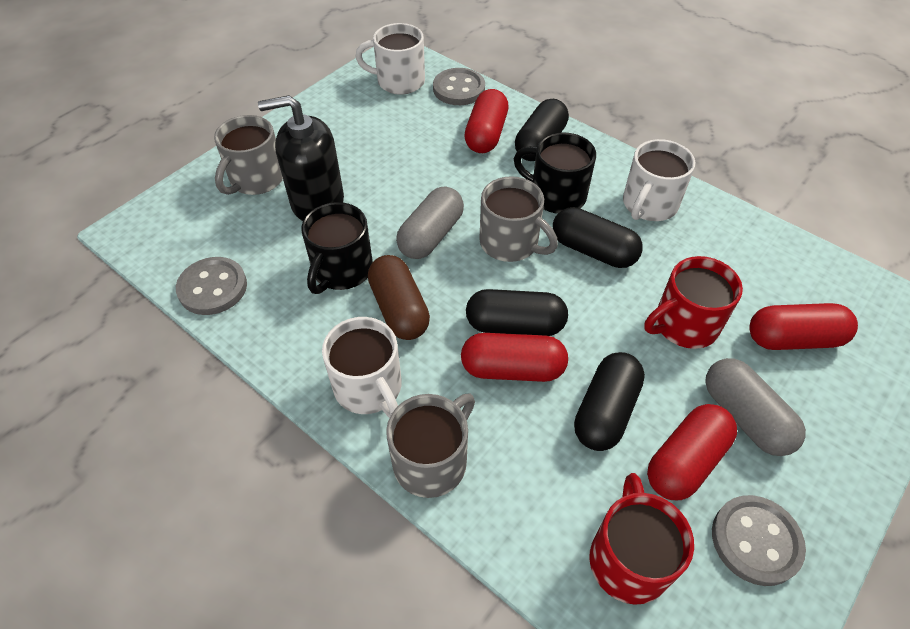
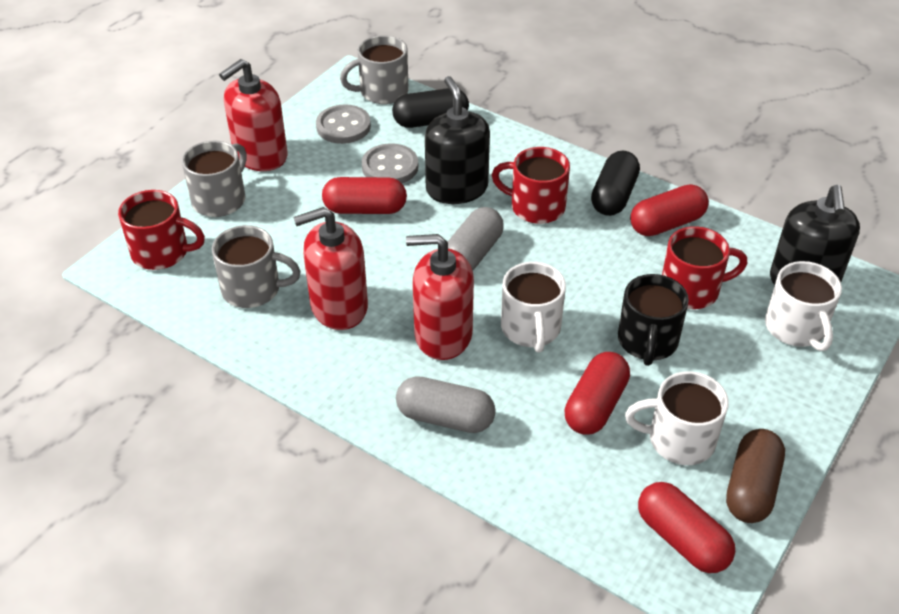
black capsule: 4 -> 2
black mug: 2 -> 1
black soap dispenser: 1 -> 2
grey button: 3 -> 2
red mug: 2 -> 3
red soap dispenser: 0 -> 3

